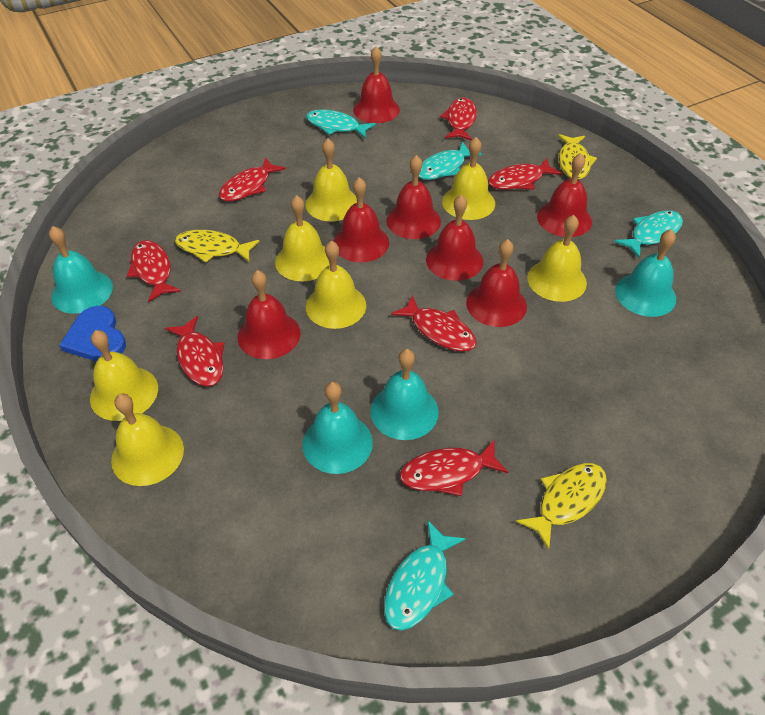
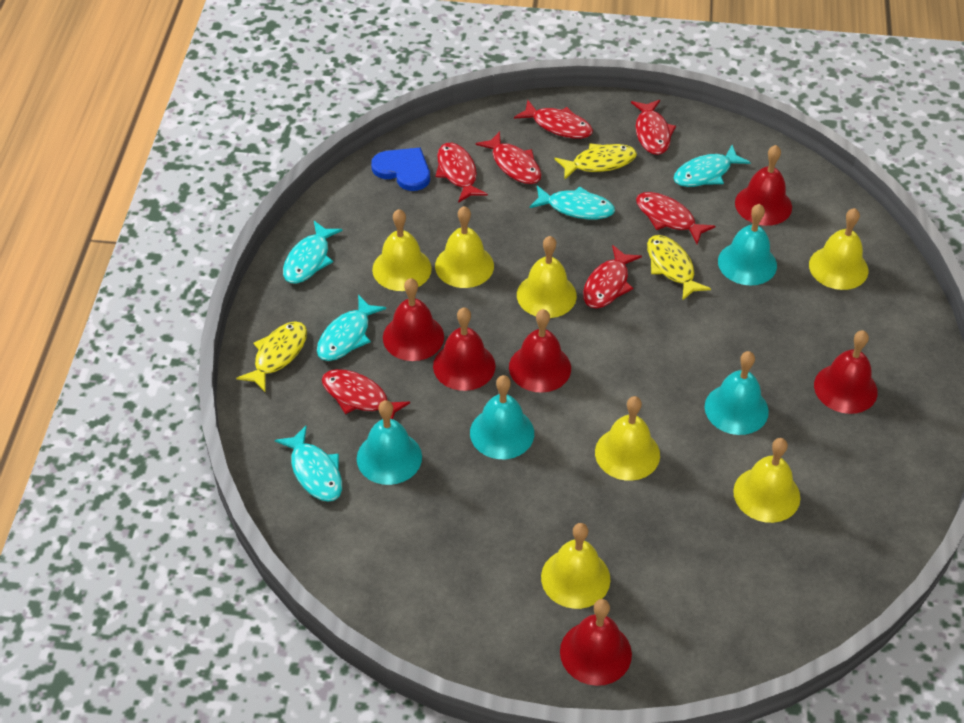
red bell: 7 -> 6
turquoise fish: 4 -> 5

